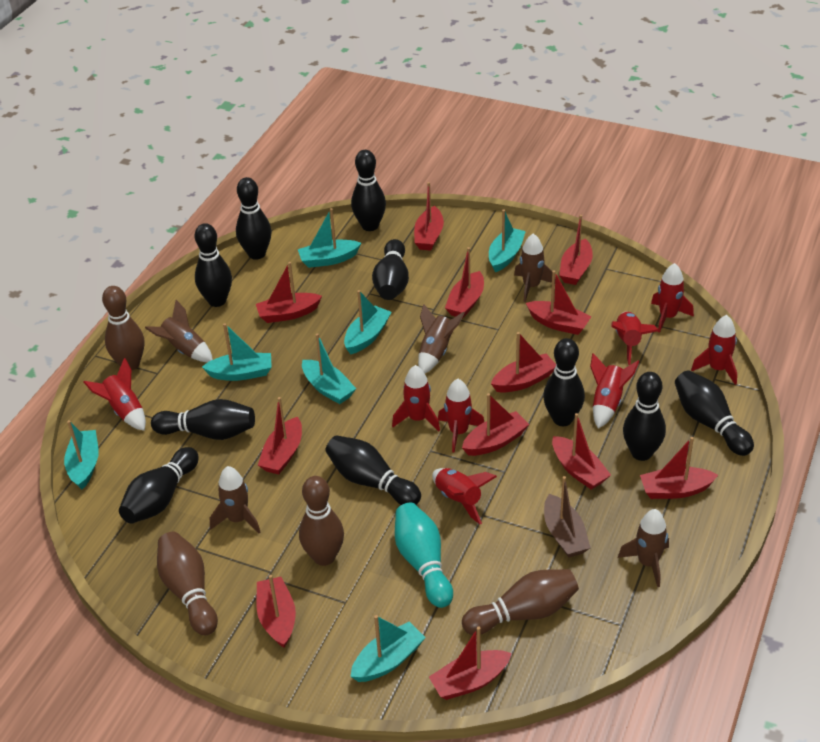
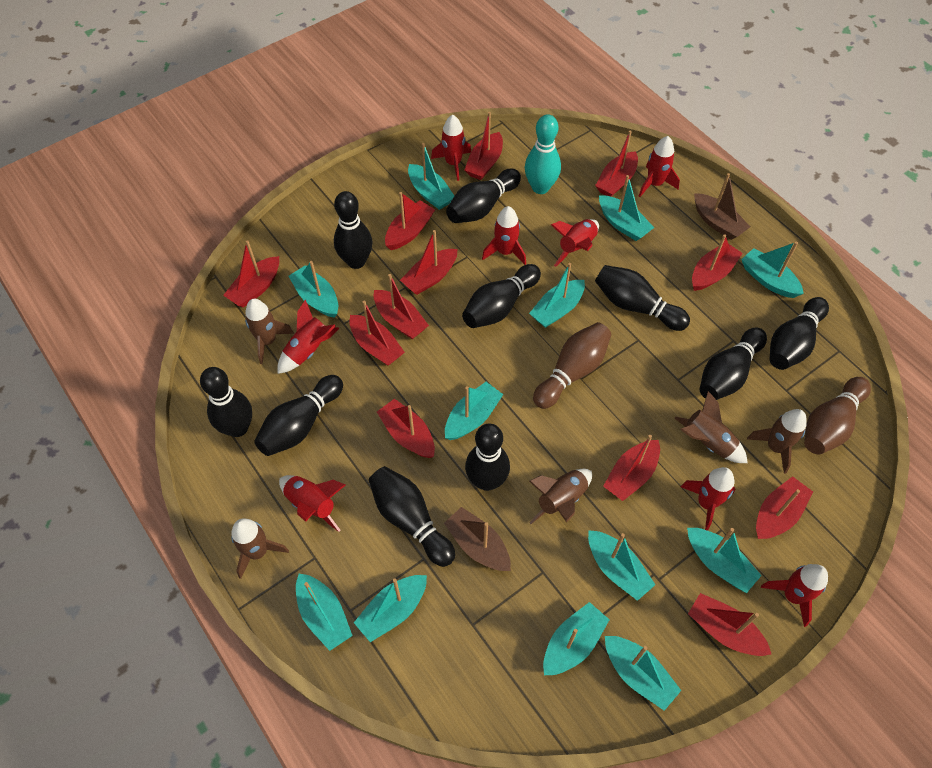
brown boat: 1 -> 2
brown bowling pin: 4 -> 2
turquoise boat: 7 -> 12

